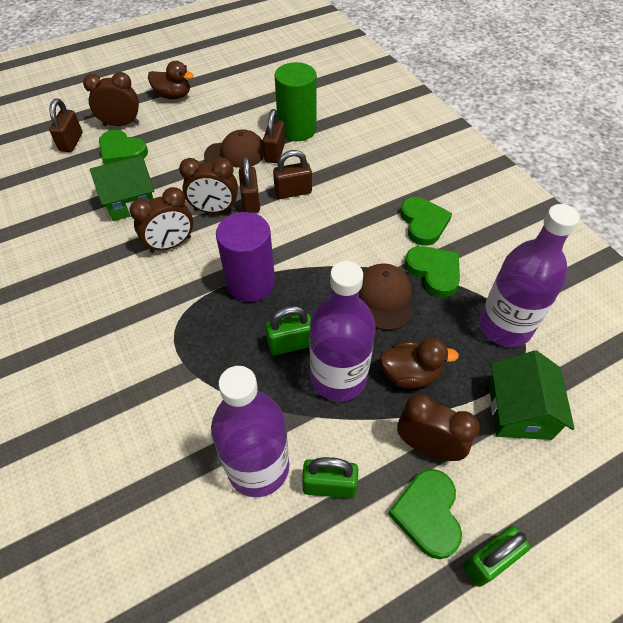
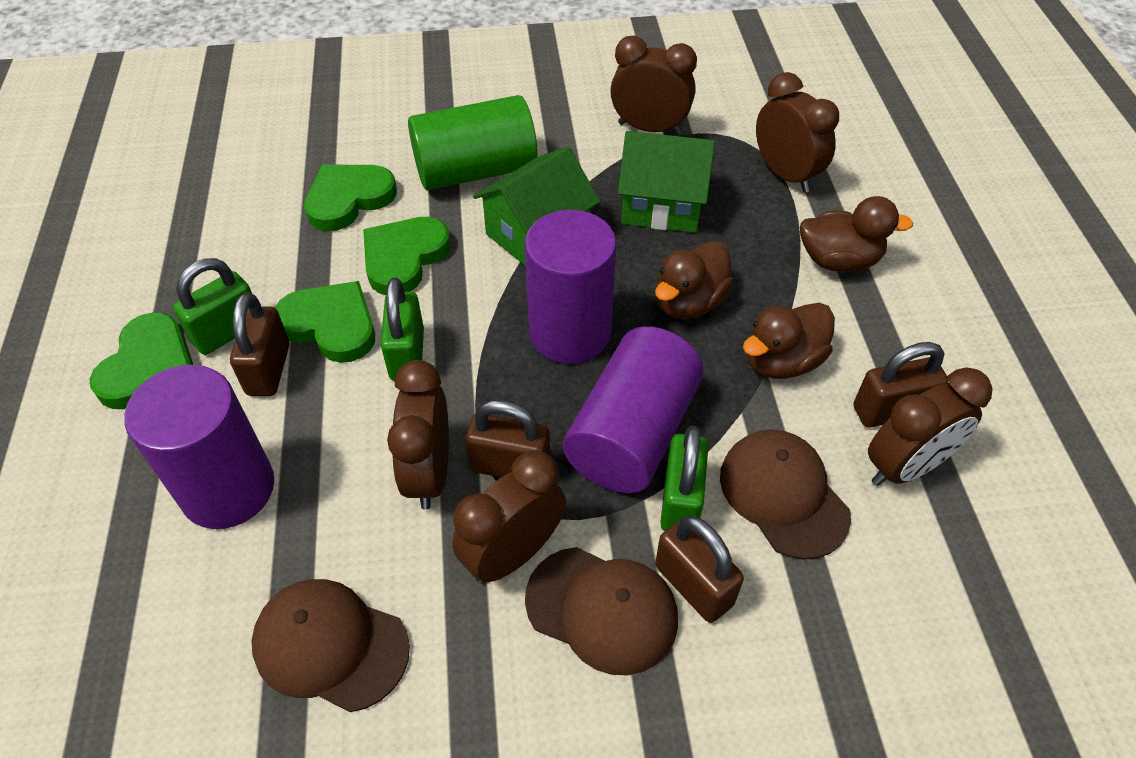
brown cap: 2 -> 3
brown clock: 4 -> 5
brown duck: 2 -> 3
purple bottle: 3 -> 0
purple cylinder: 1 -> 3

